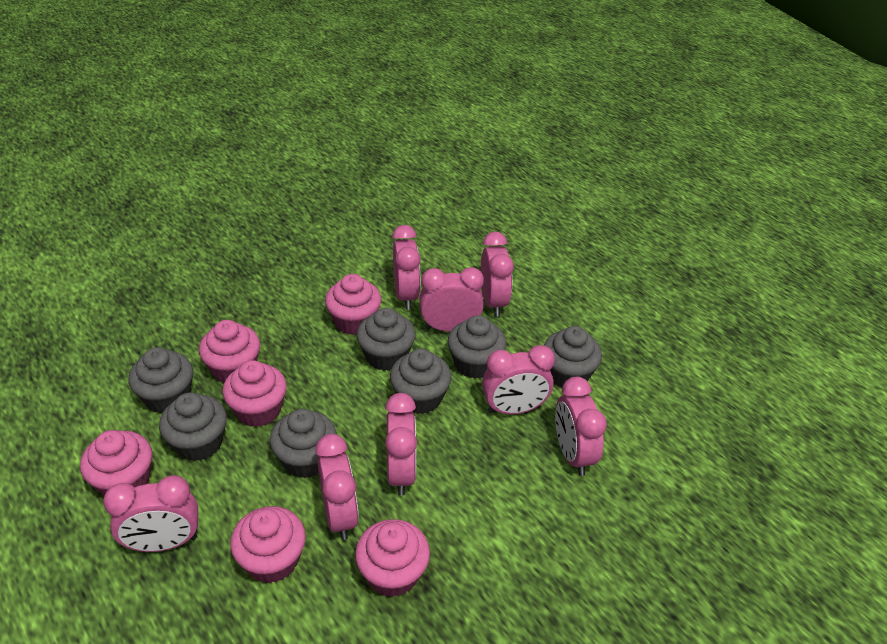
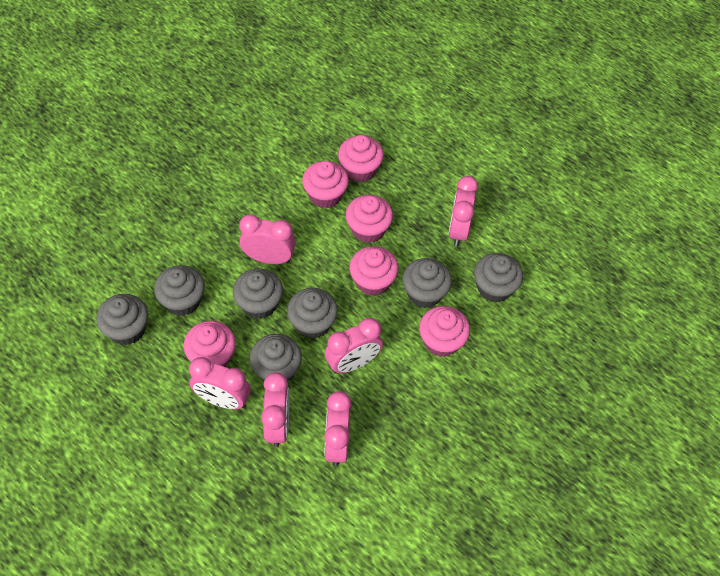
pink clock: 8 -> 6

